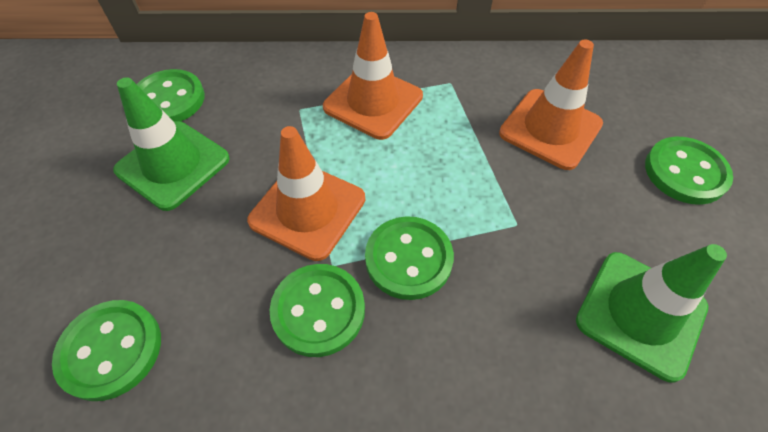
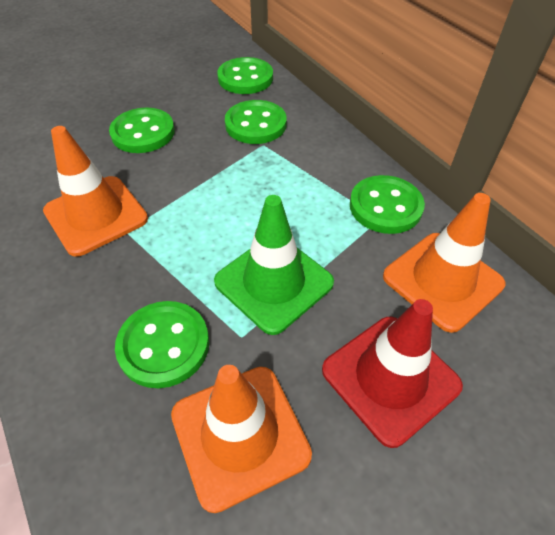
green traffic cone: 2 -> 1
red traffic cone: 0 -> 1

